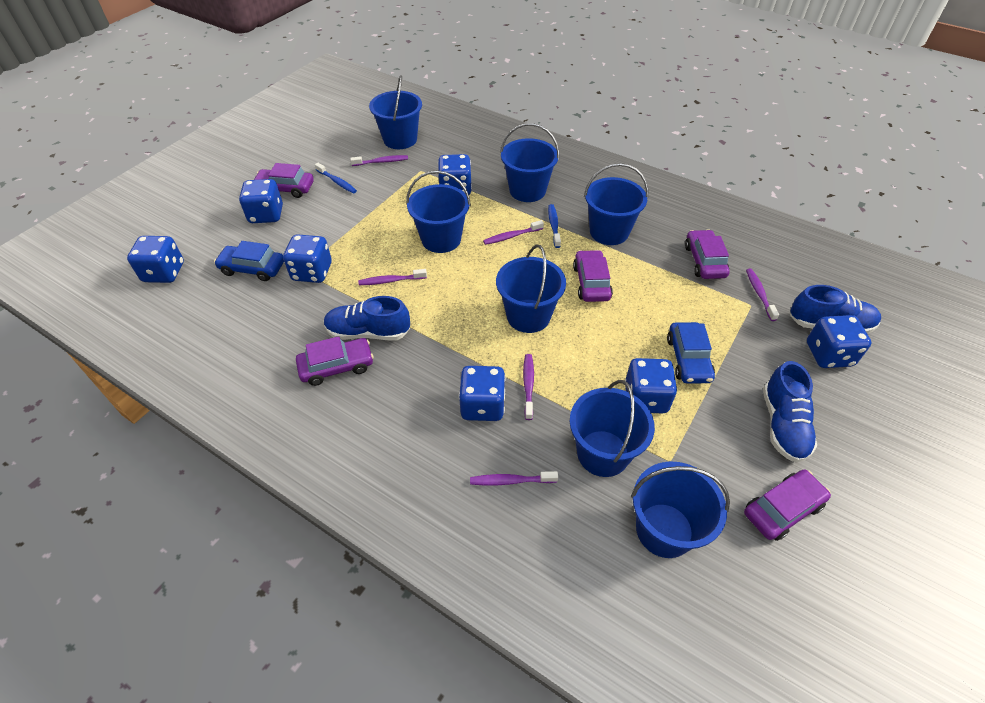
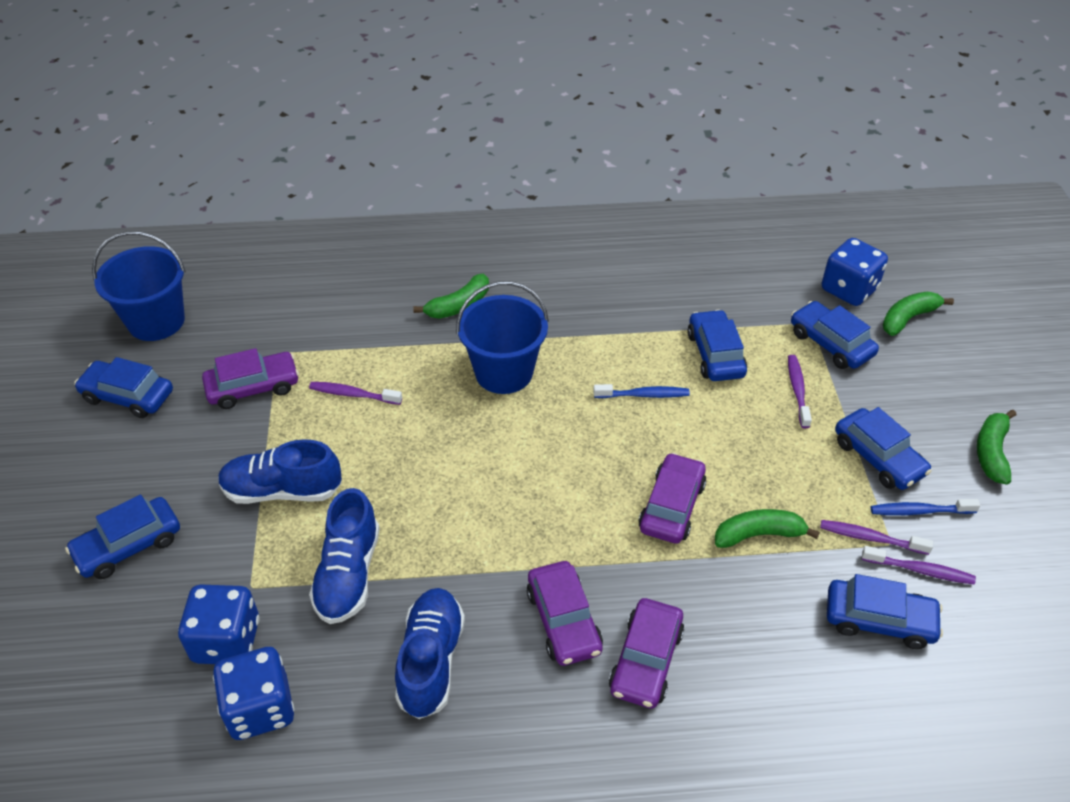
blue bucket: 7 -> 2
blue car: 2 -> 6
blue dice: 7 -> 3
green banana: 0 -> 4
purple car: 5 -> 4
purple toothbrush: 6 -> 4

